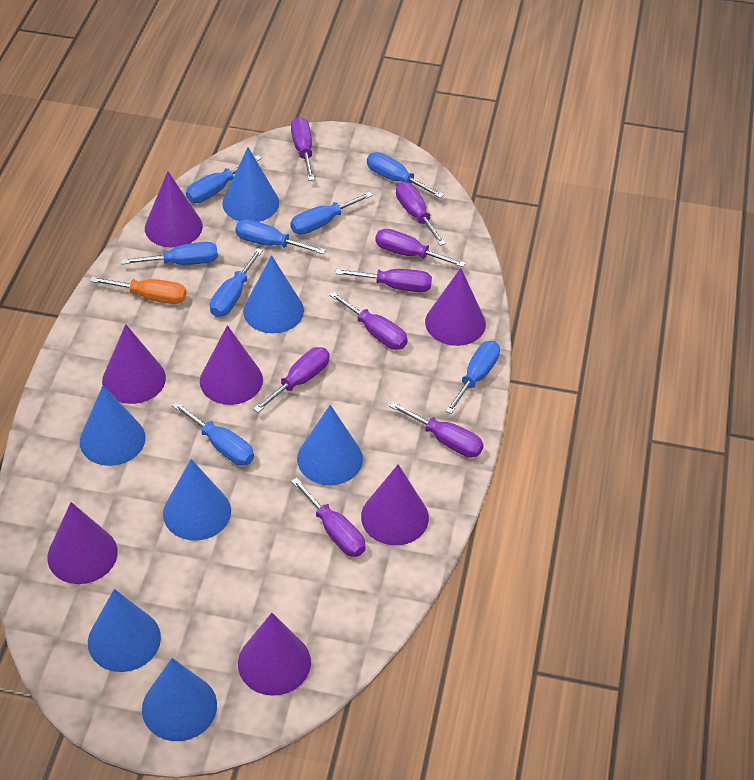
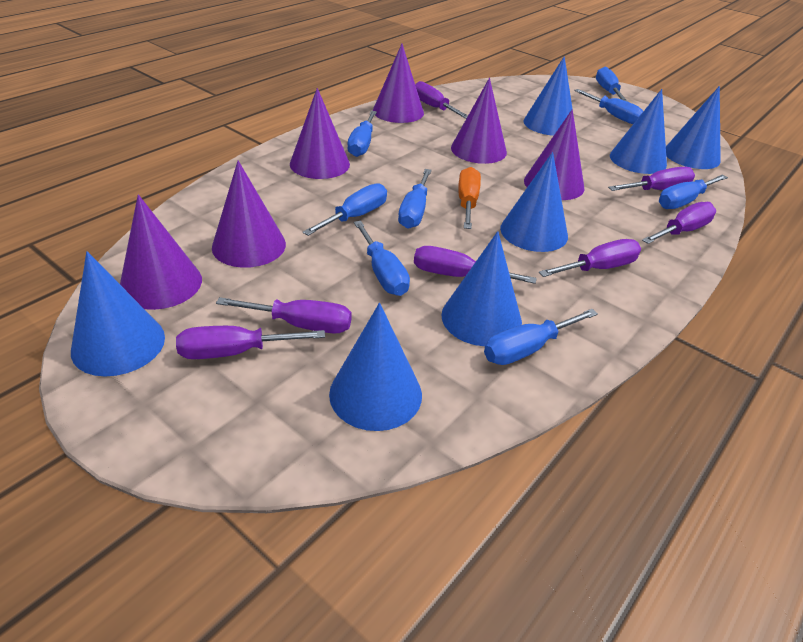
purple cone: 7 -> 6
purple screwdriver: 8 -> 7

